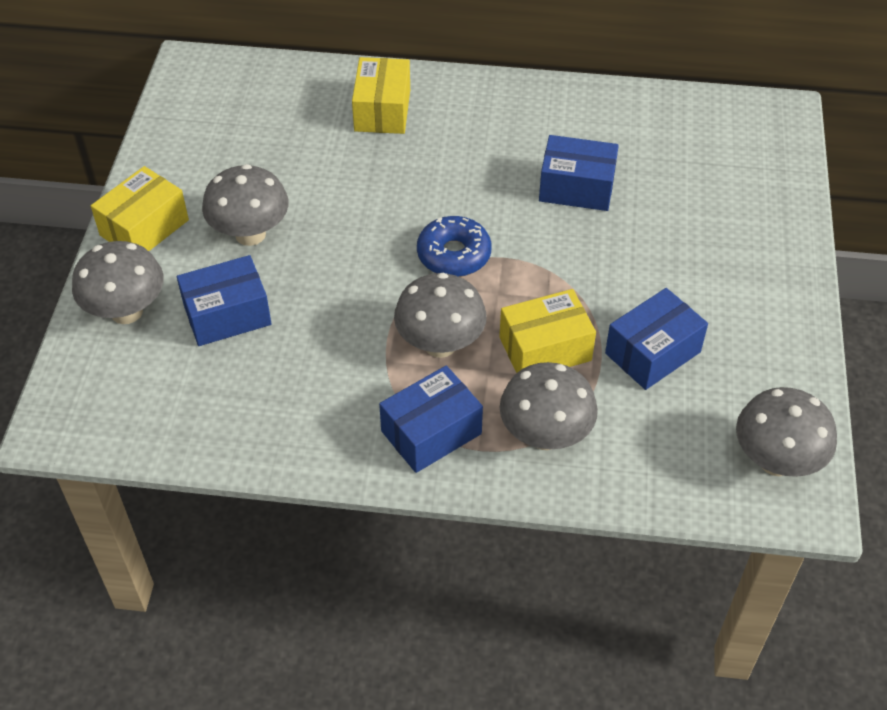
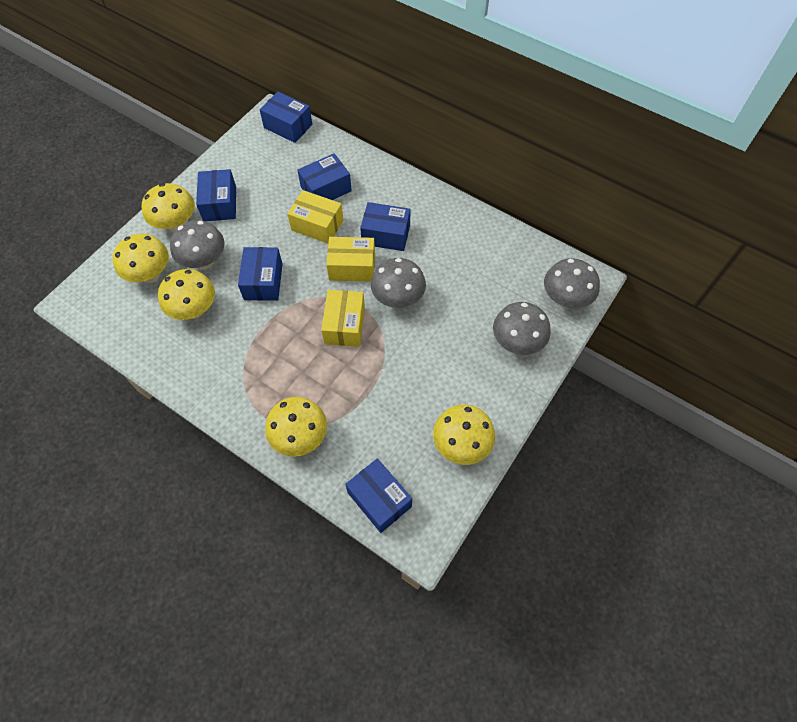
blue box: 4 -> 6
blue donut: 1 -> 0
grey mushroom: 5 -> 4
yellow mushroom: 0 -> 5

